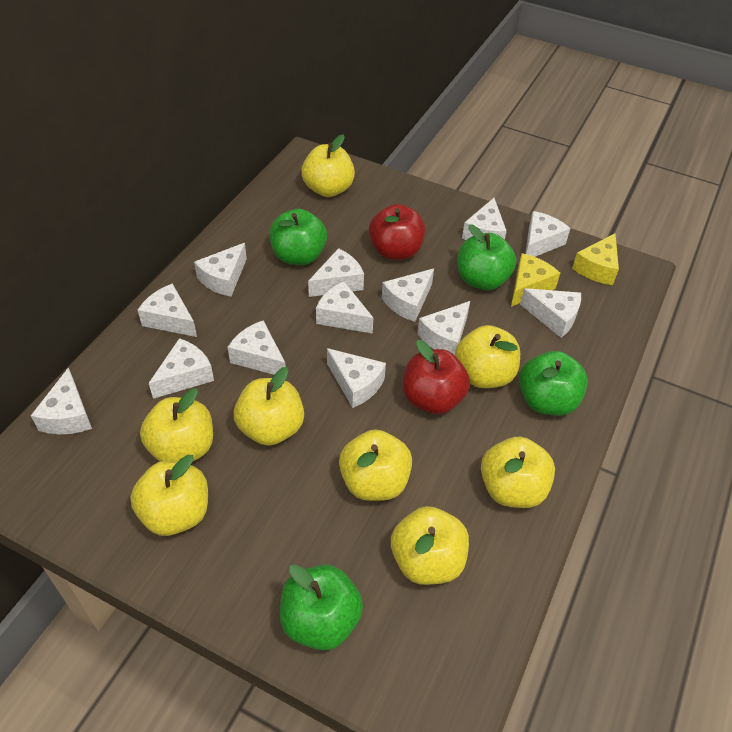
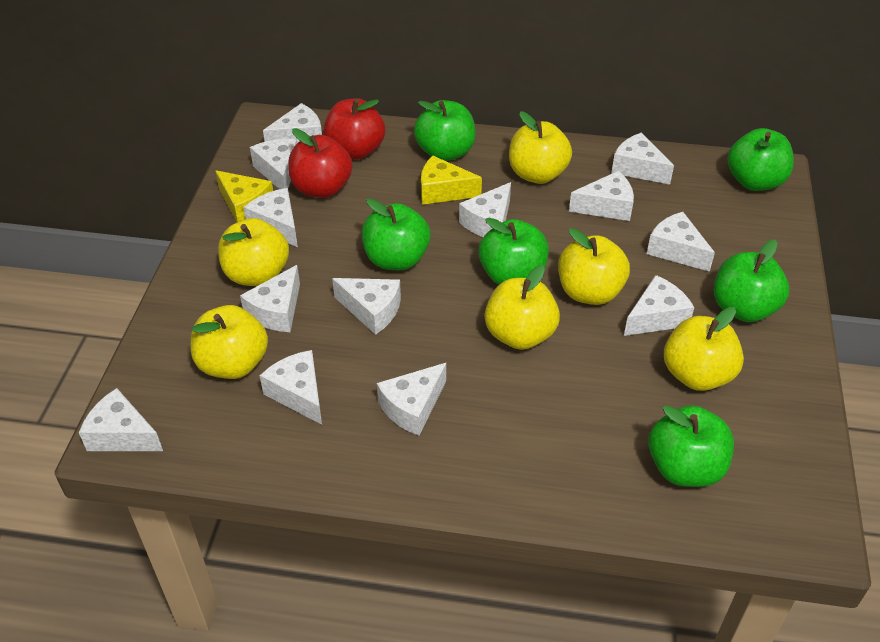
green apple: 4 -> 6
yellow apple: 8 -> 6

